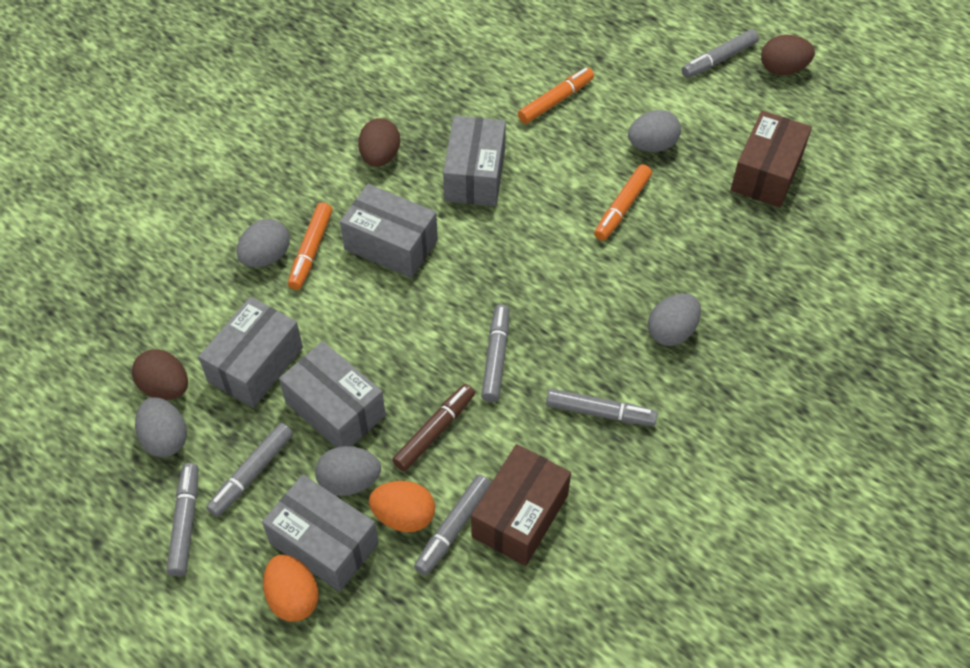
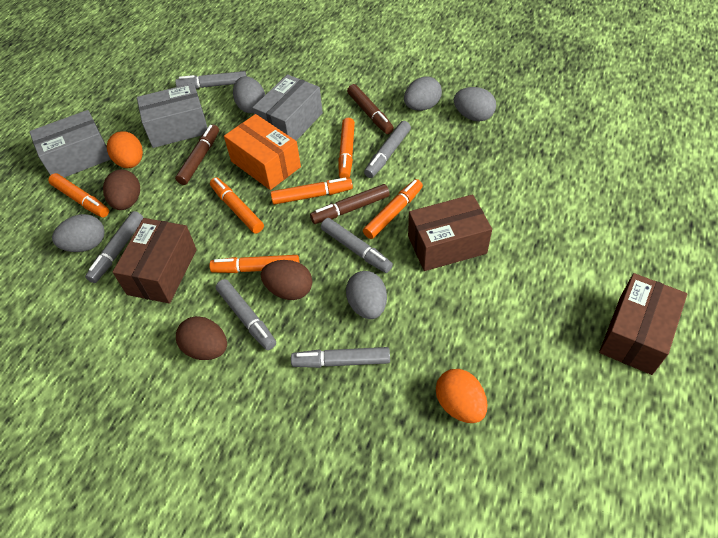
brown box: 2 -> 3
brown marker: 1 -> 3
grey box: 5 -> 3
orange box: 0 -> 1
orange marker: 3 -> 6

